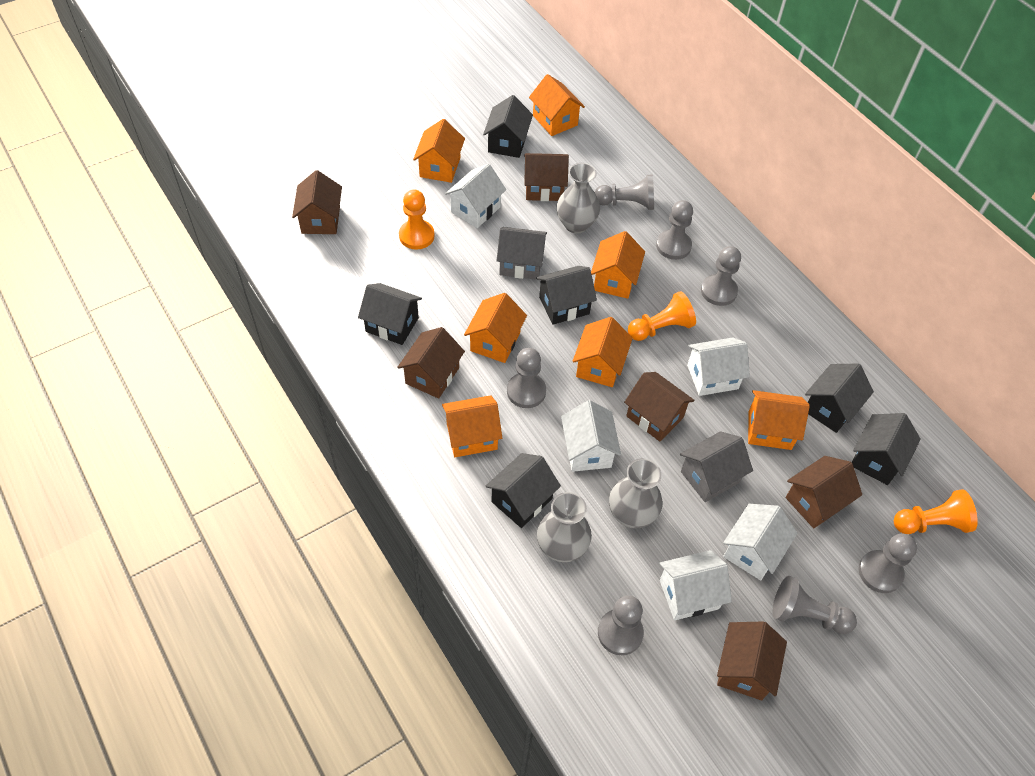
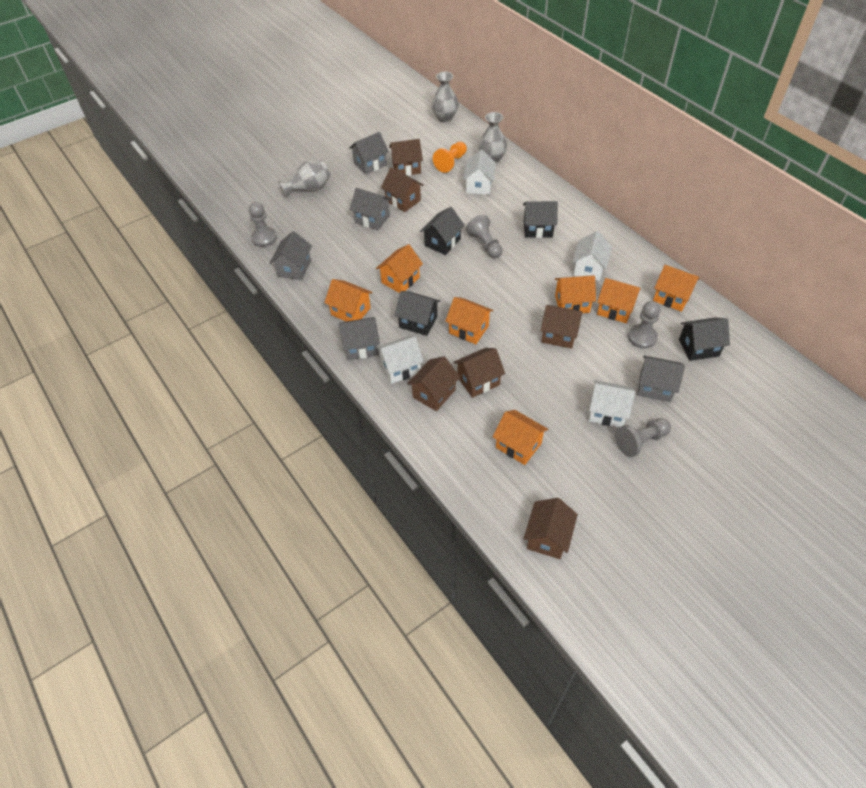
black house: 6 -> 4
grey house: 2 -> 5
grey pawn: 7 -> 4
orange pawn: 3 -> 1
white house: 5 -> 4

